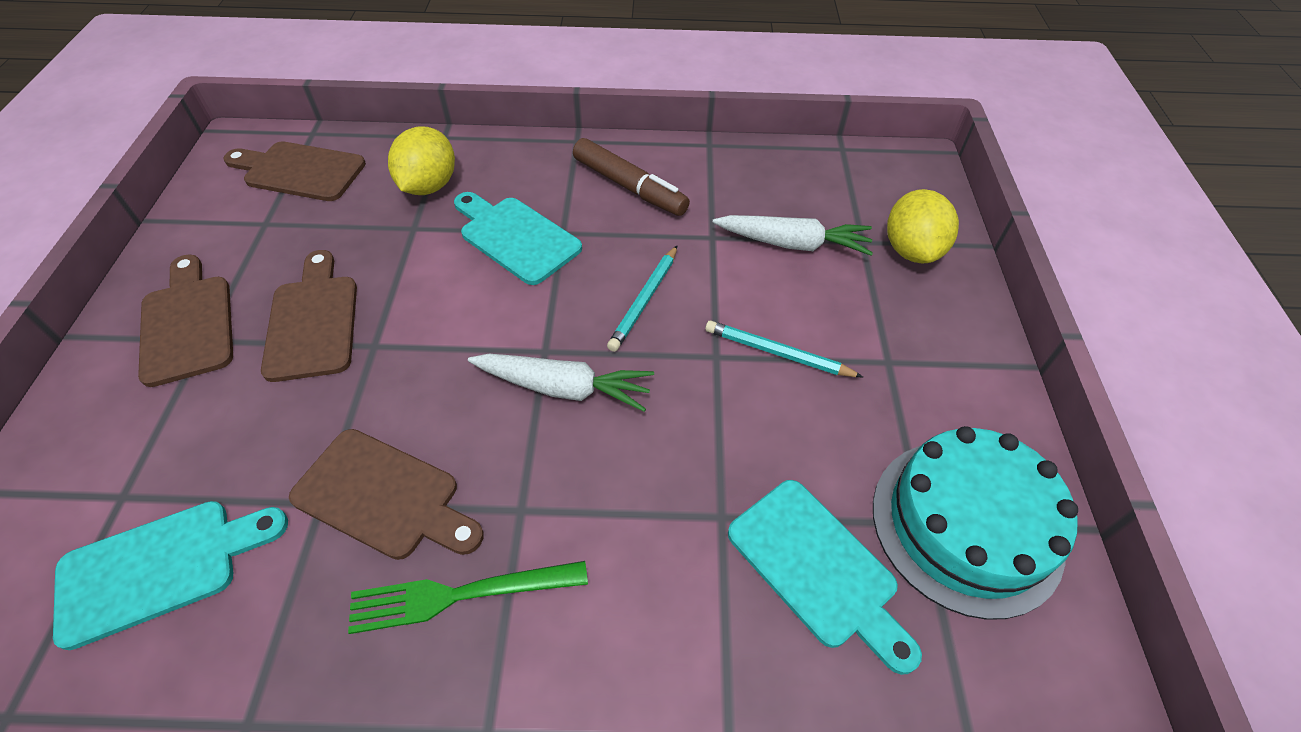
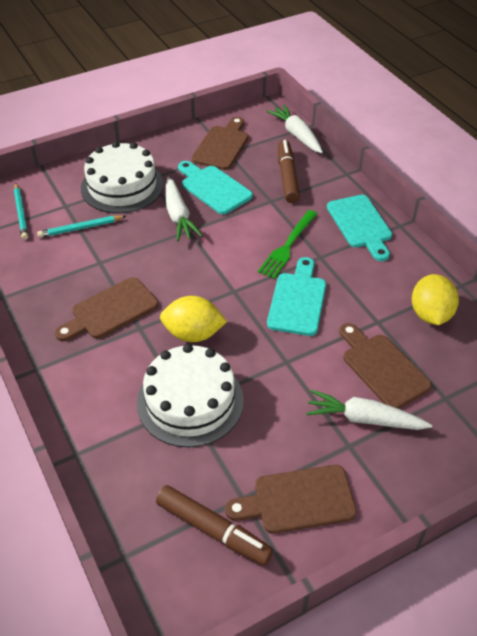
brown marker: 1 -> 2
turquoise cake: 1 -> 0
white cake: 0 -> 2
white carrot: 2 -> 3

